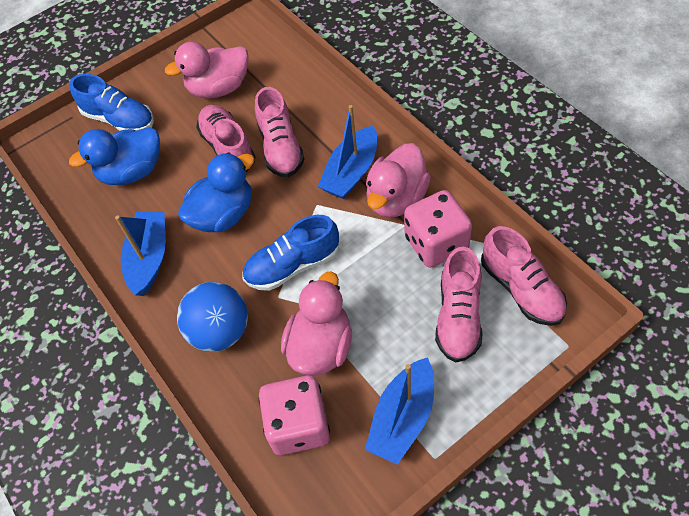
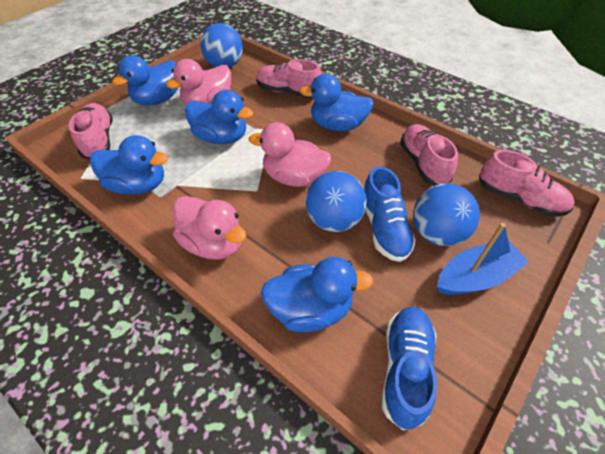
blue ball: 1 -> 3
blue boat: 3 -> 1
blue duck: 2 -> 5
pink dice: 2 -> 0

